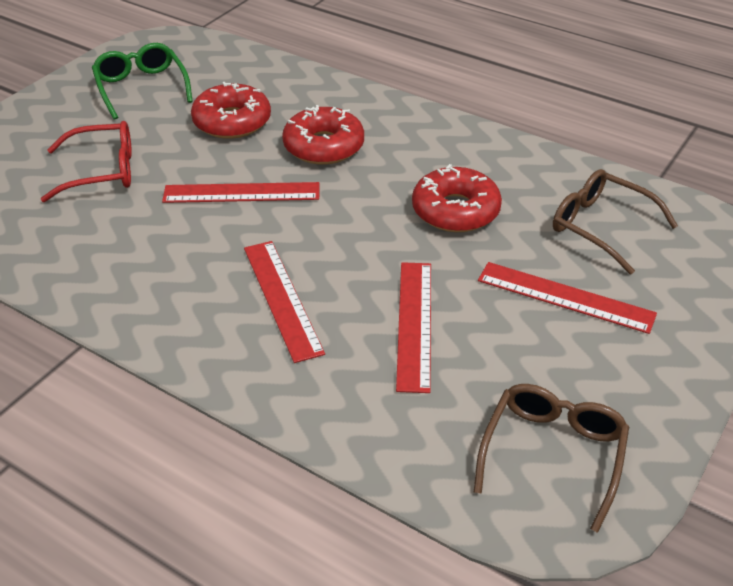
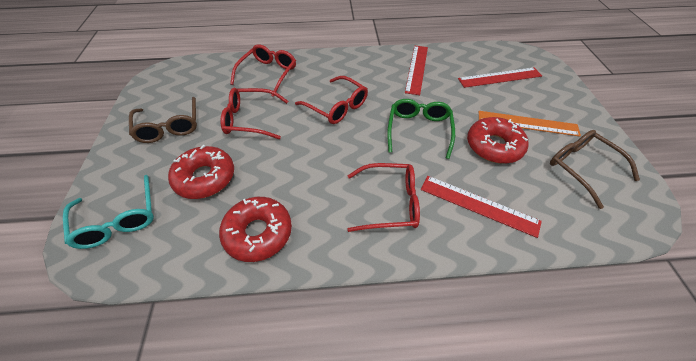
orange ruler: 0 -> 1
red glasses: 1 -> 4
red ruler: 4 -> 3
turquoise glasses: 0 -> 1

